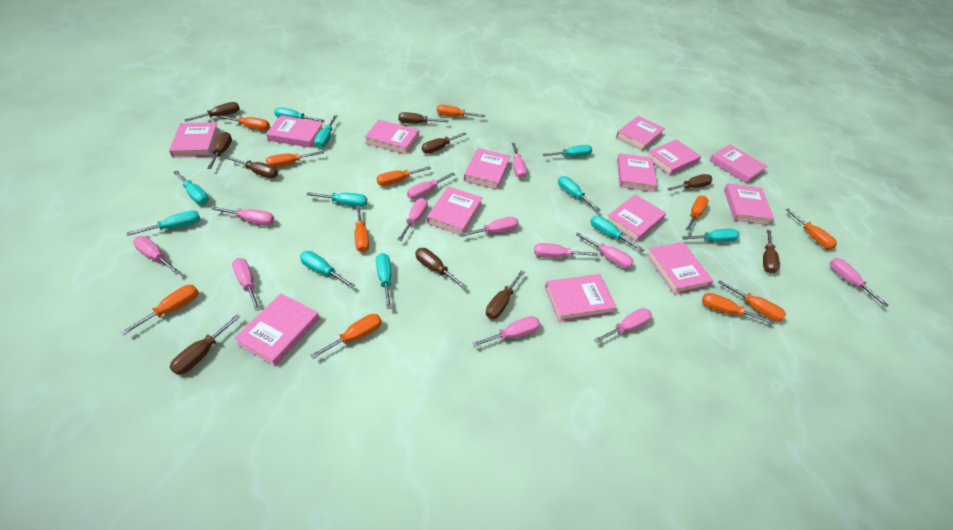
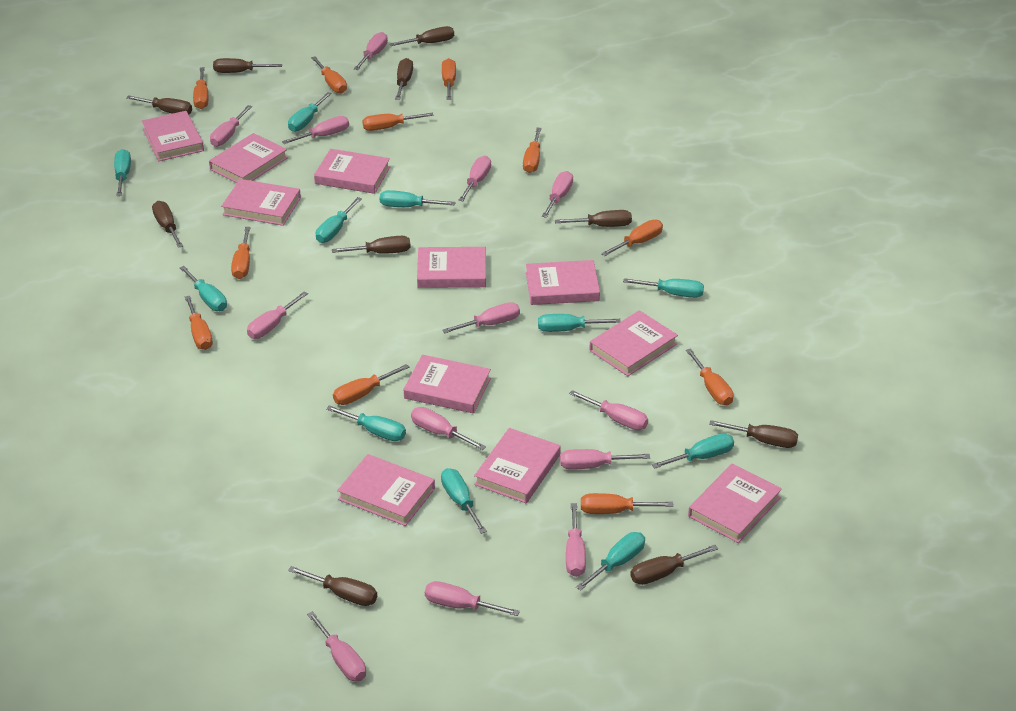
pink book: 14 -> 11
pink screwdriver: 12 -> 13

